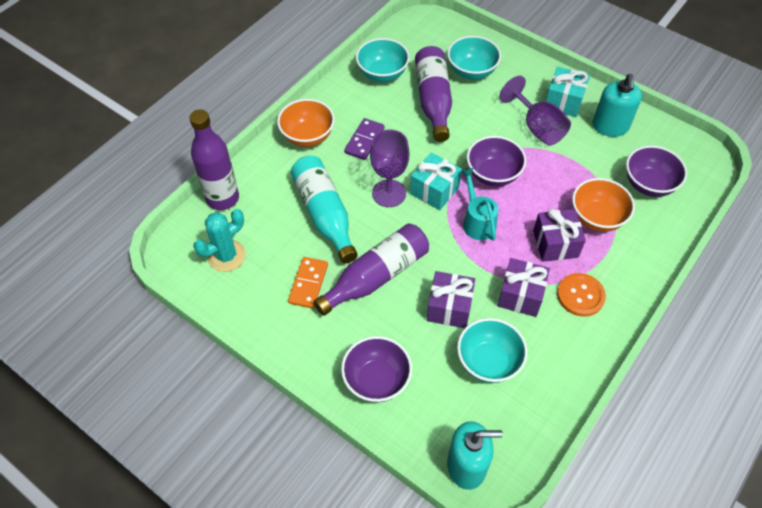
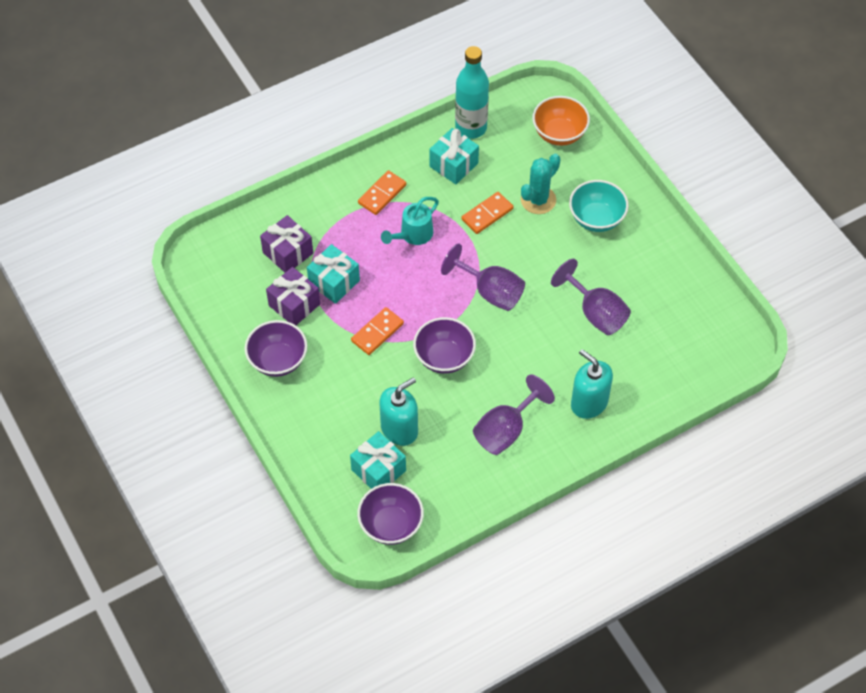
orange bowl: 2 -> 1
orange button: 1 -> 0
orange domino: 1 -> 3
purple bottle: 3 -> 0
purple domino: 1 -> 0
purple gift: 3 -> 2
purple goblet: 2 -> 3
turquoise bowl: 3 -> 1
turquoise gift: 2 -> 3

